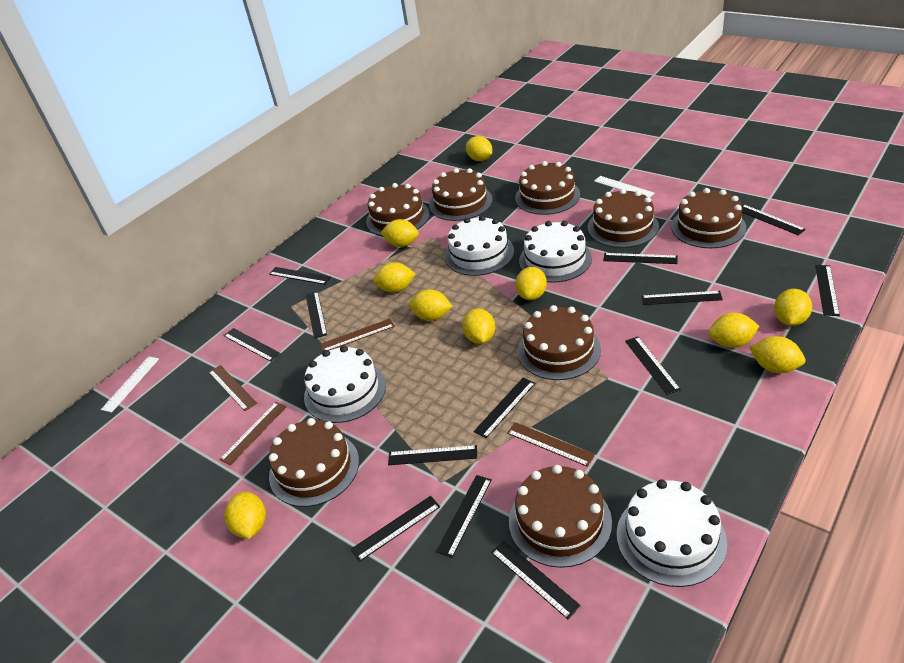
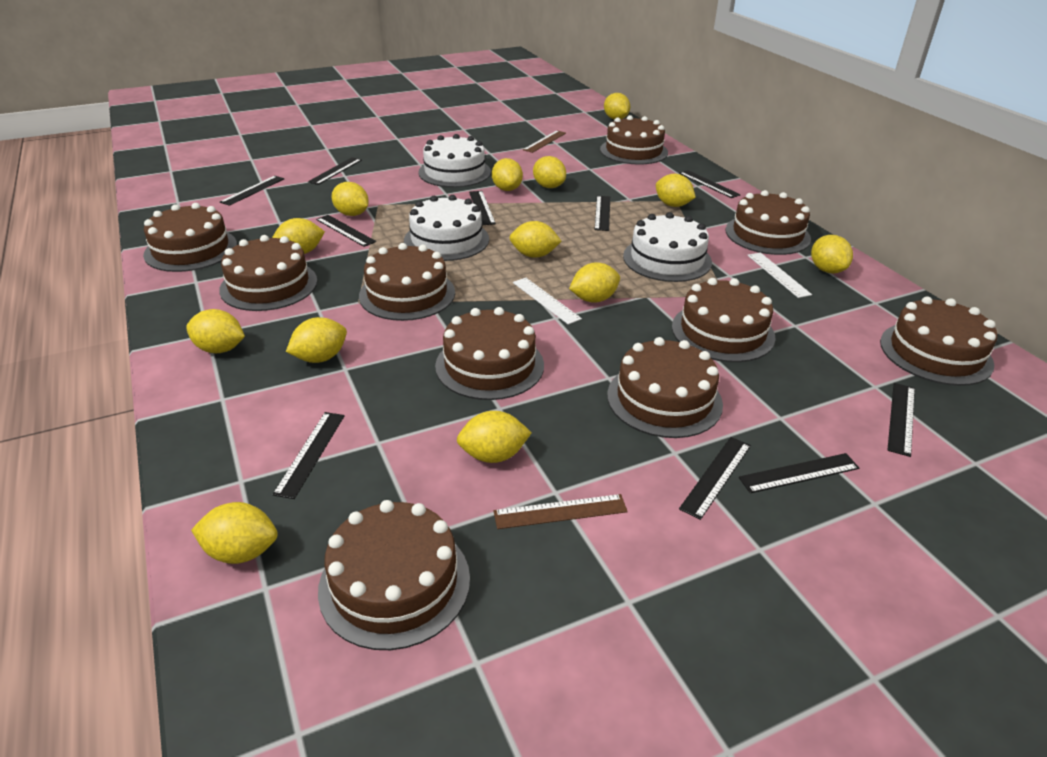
black ruler: 13 -> 10
brown cake: 8 -> 10
brown ruler: 4 -> 2
white cake: 4 -> 3
yellow lemon: 10 -> 13

